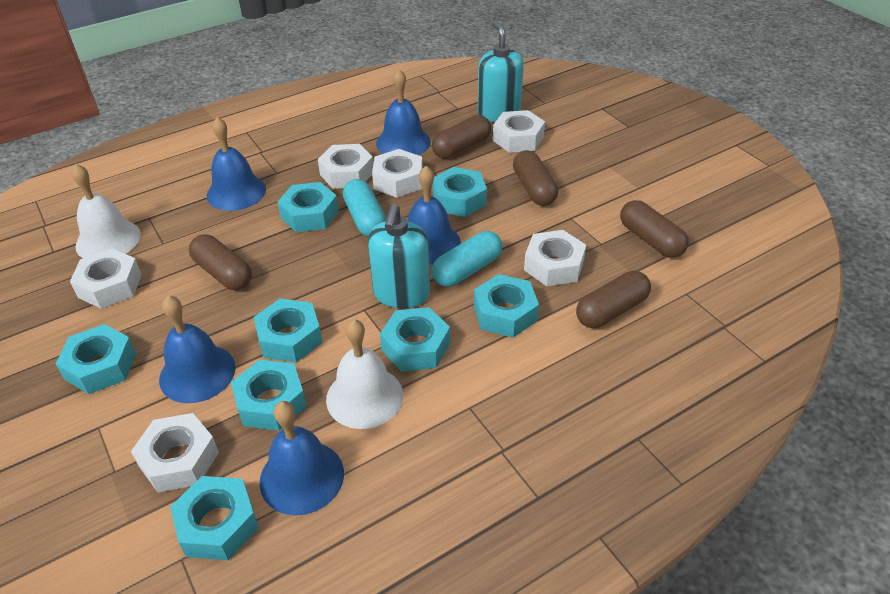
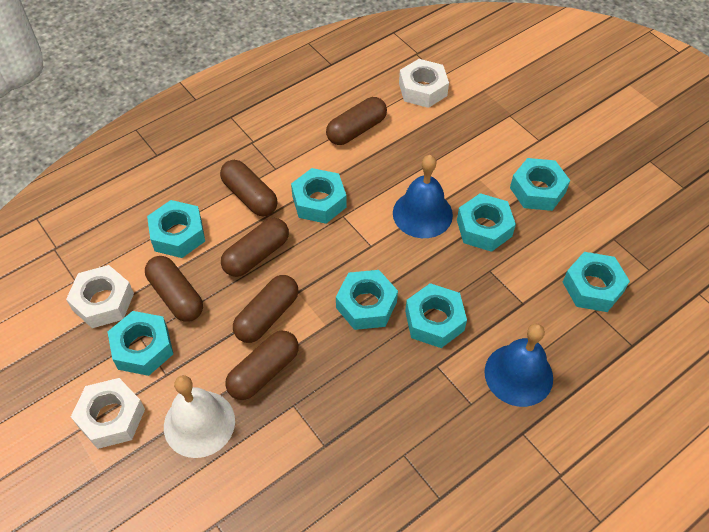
blue bell: 5 -> 2
brown capsule: 5 -> 6
turquoise capsule: 2 -> 0
turquoise soap dispenser: 2 -> 0
white bell: 2 -> 1
white nut: 6 -> 3

